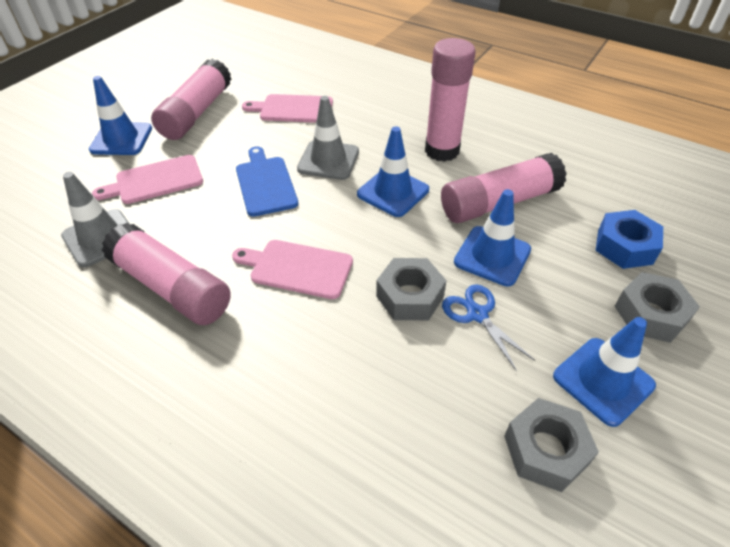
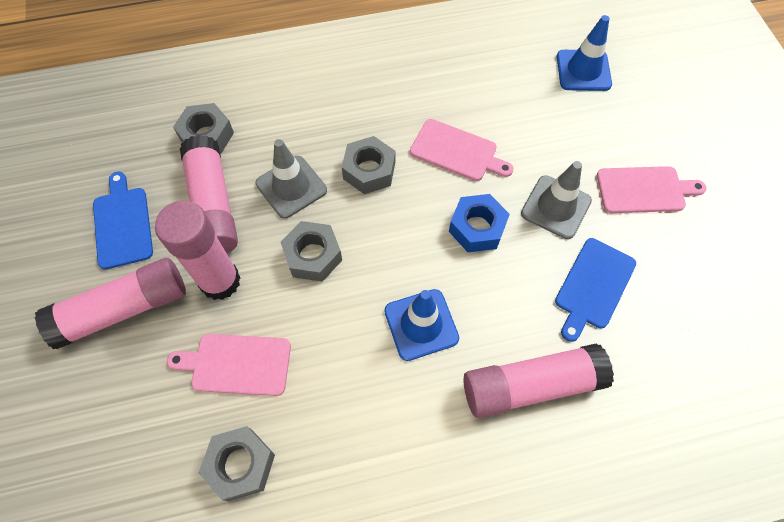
blue cutting board: 1 -> 2
blue scissors: 1 -> 0
blue traffic cone: 4 -> 2
grey nut: 3 -> 4

